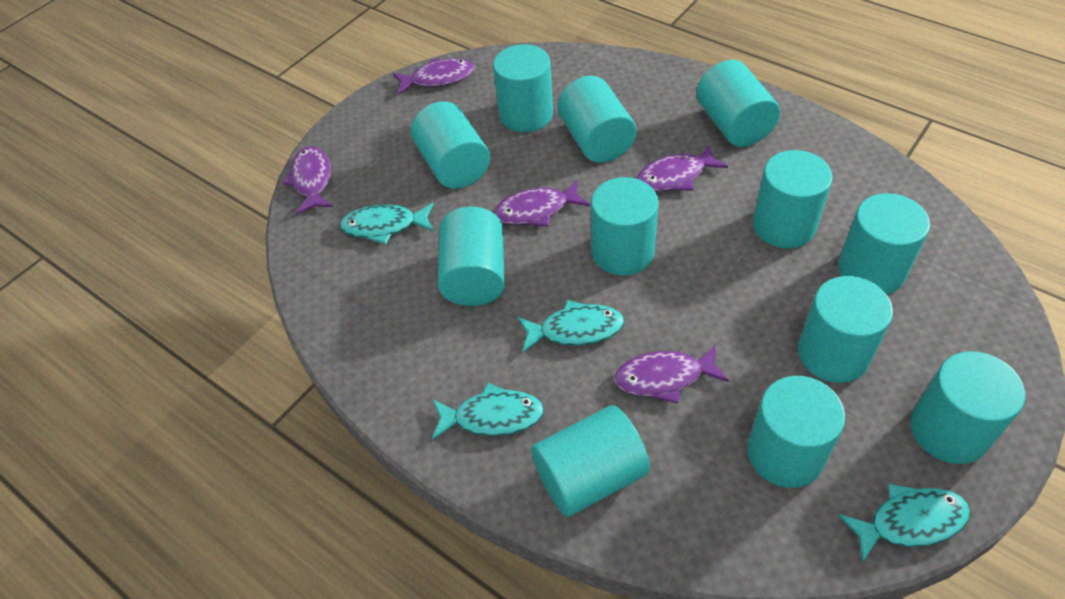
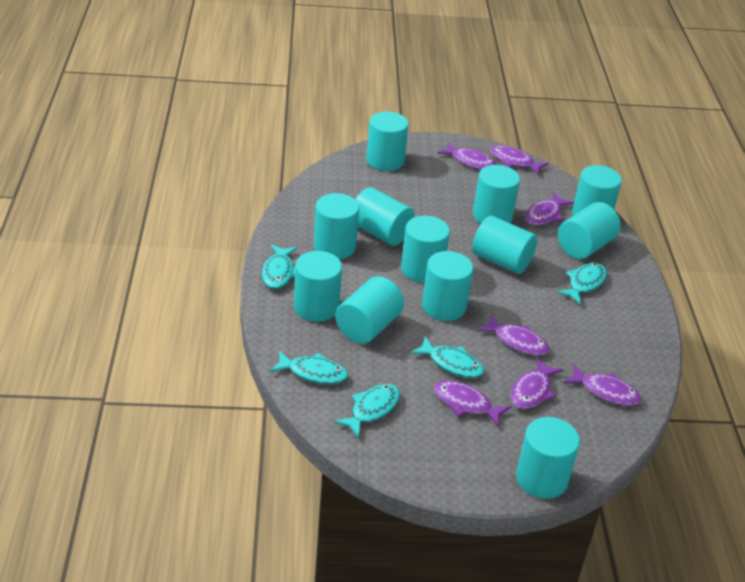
purple fish: 5 -> 7
turquoise fish: 4 -> 5

